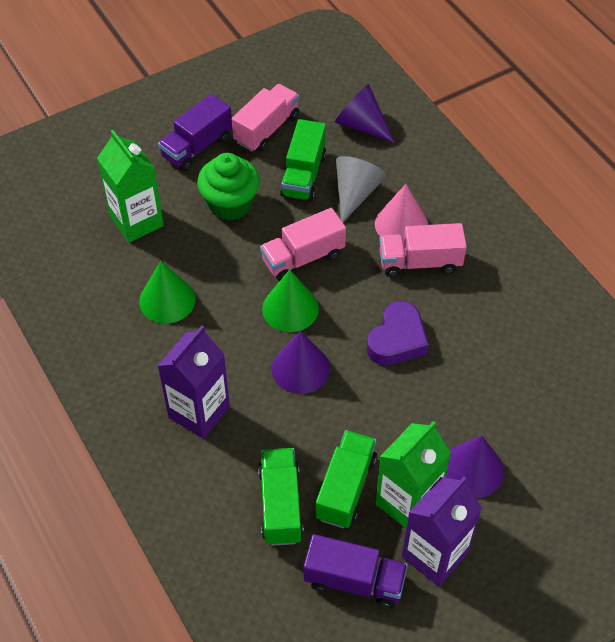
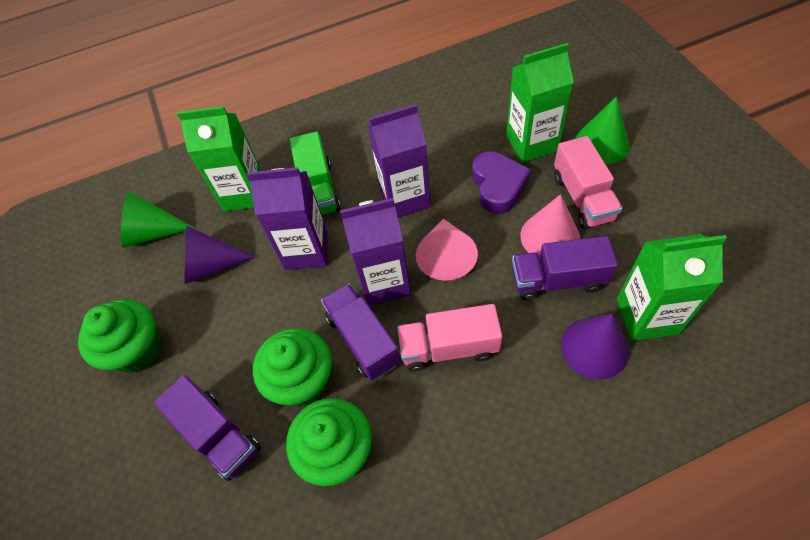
green carton: 2 -> 3
green cupcake: 1 -> 3
green truck: 3 -> 1
grey cone: 1 -> 0
pink cone: 1 -> 2
pink truck: 3 -> 2
purple carton: 2 -> 3
purple cone: 3 -> 2
purple truck: 2 -> 3

